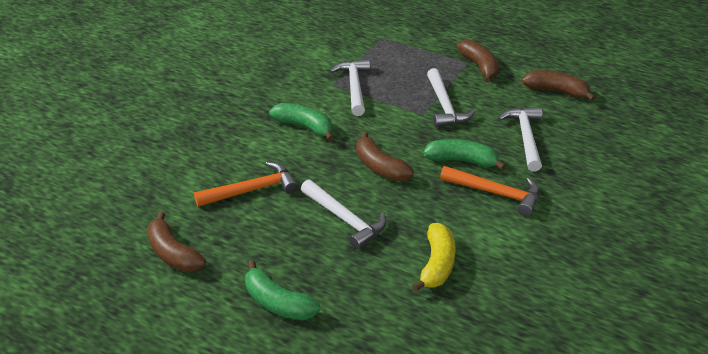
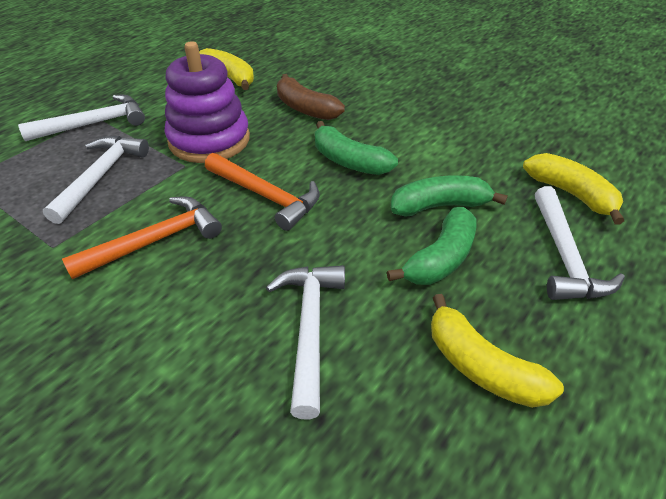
brown banana: 4 -> 1
purple stacking toy: 0 -> 1
yellow banana: 1 -> 3

